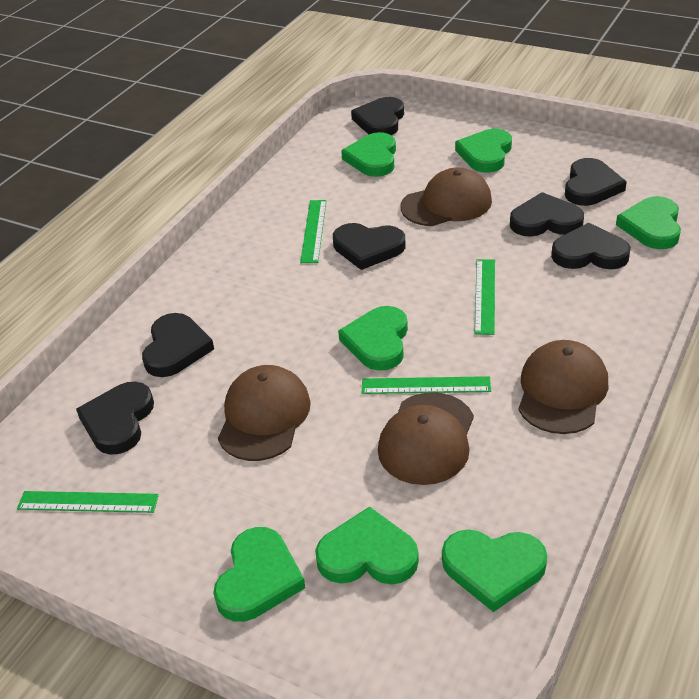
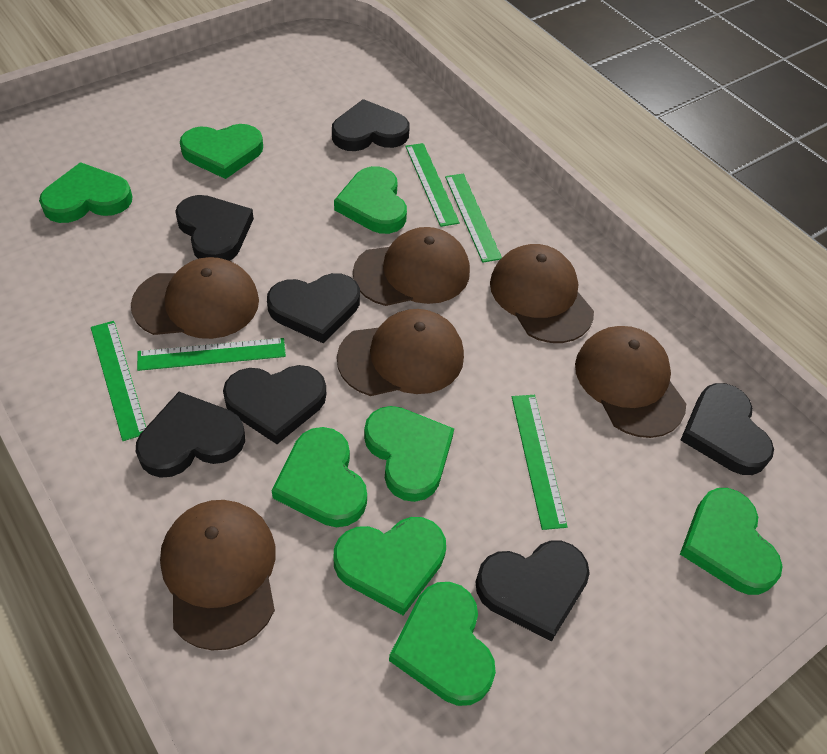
brown cap: 4 -> 6
green heart: 7 -> 8
green ruler: 4 -> 5

